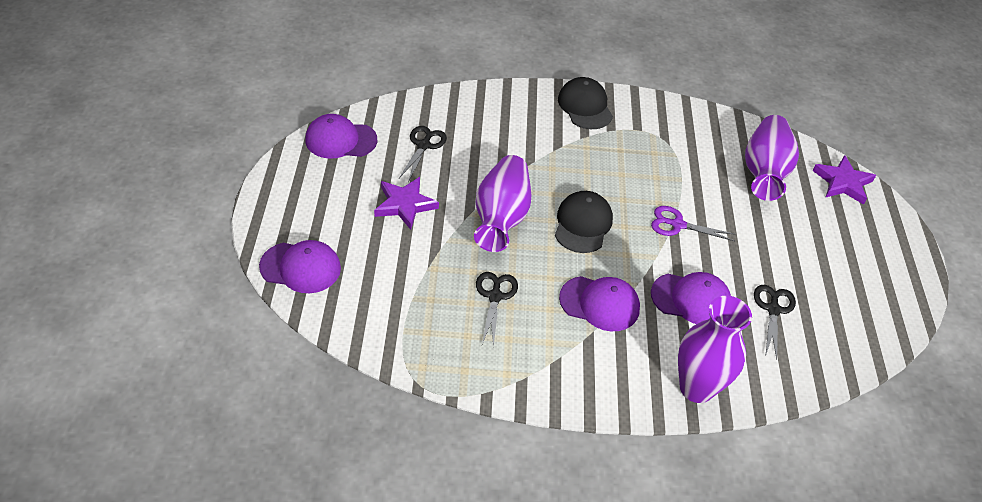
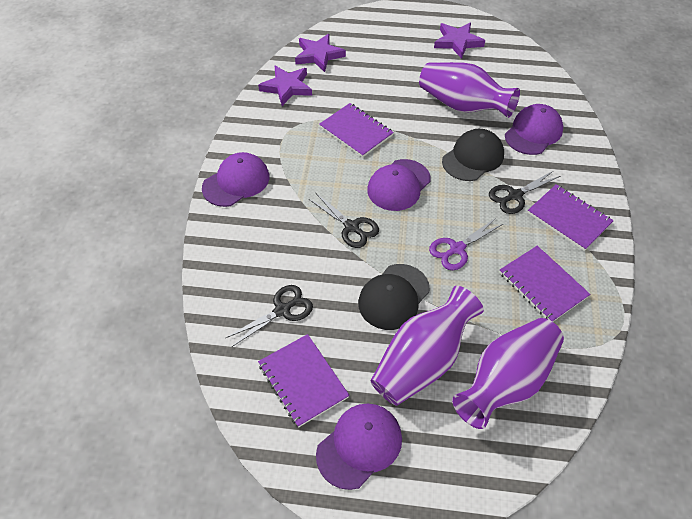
purple notebook: 0 -> 4
purple star: 2 -> 3

